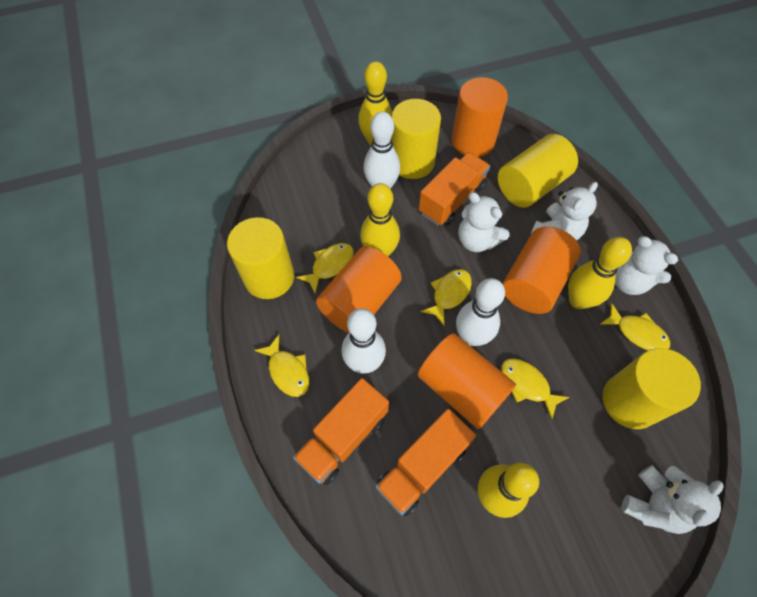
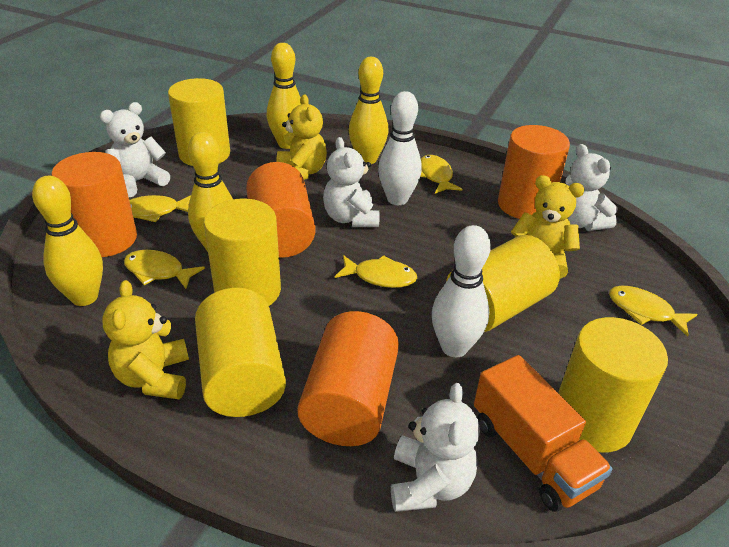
orange truck: 3 -> 1
white bowling pin: 3 -> 2
yellow cylinder: 4 -> 5
yellow teddy bear: 0 -> 3

